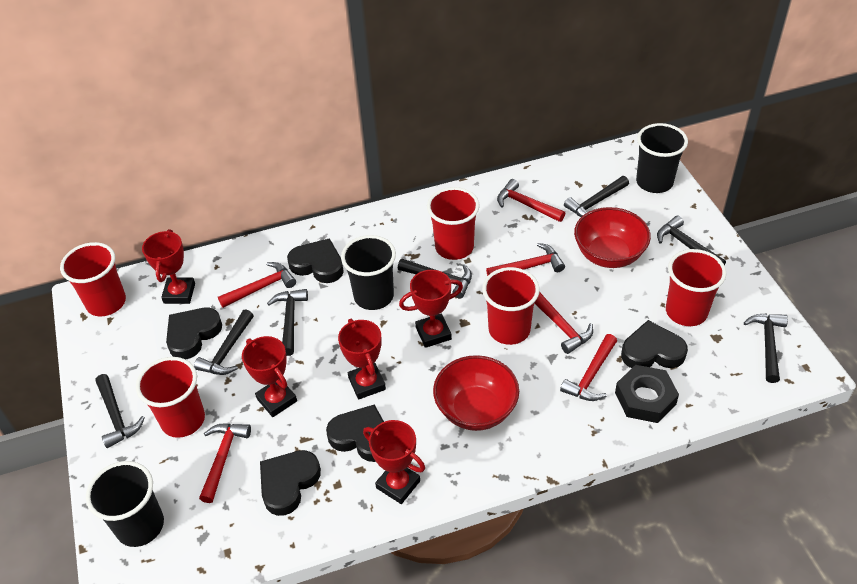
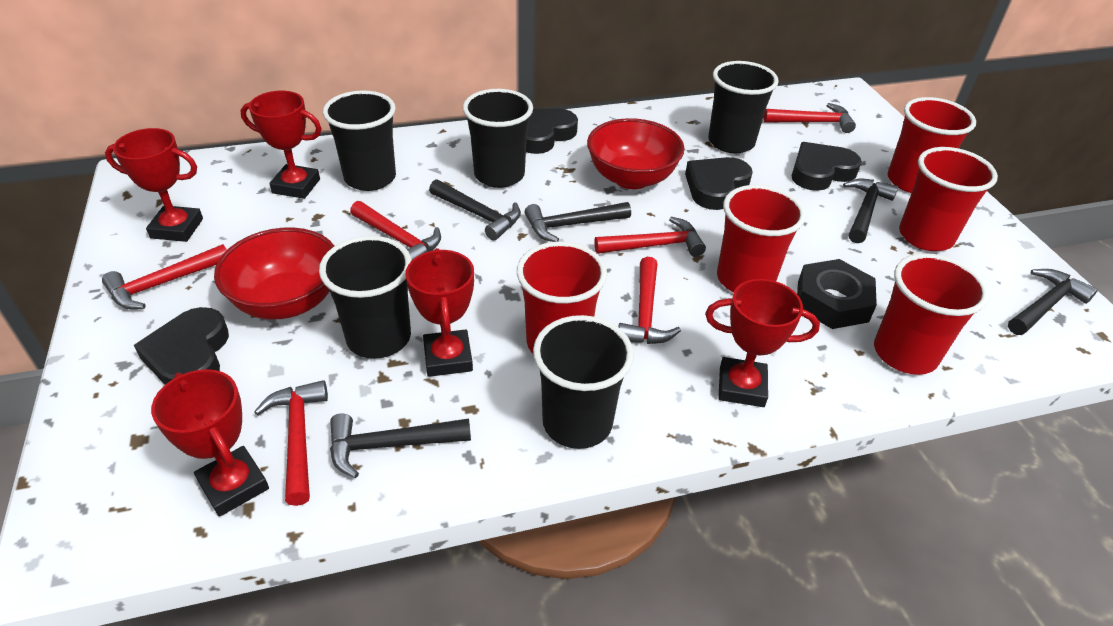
black cup: 3 -> 5
black hammer: 7 -> 5
black heart: 5 -> 4

